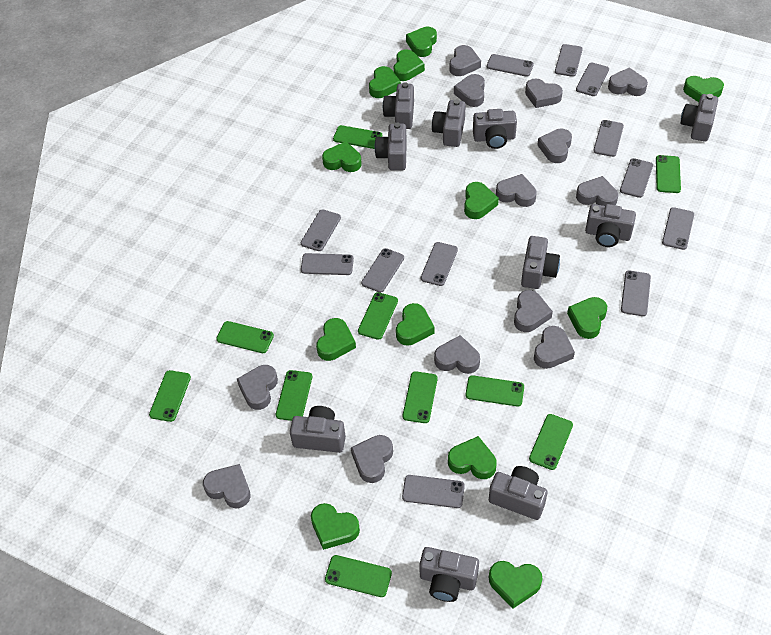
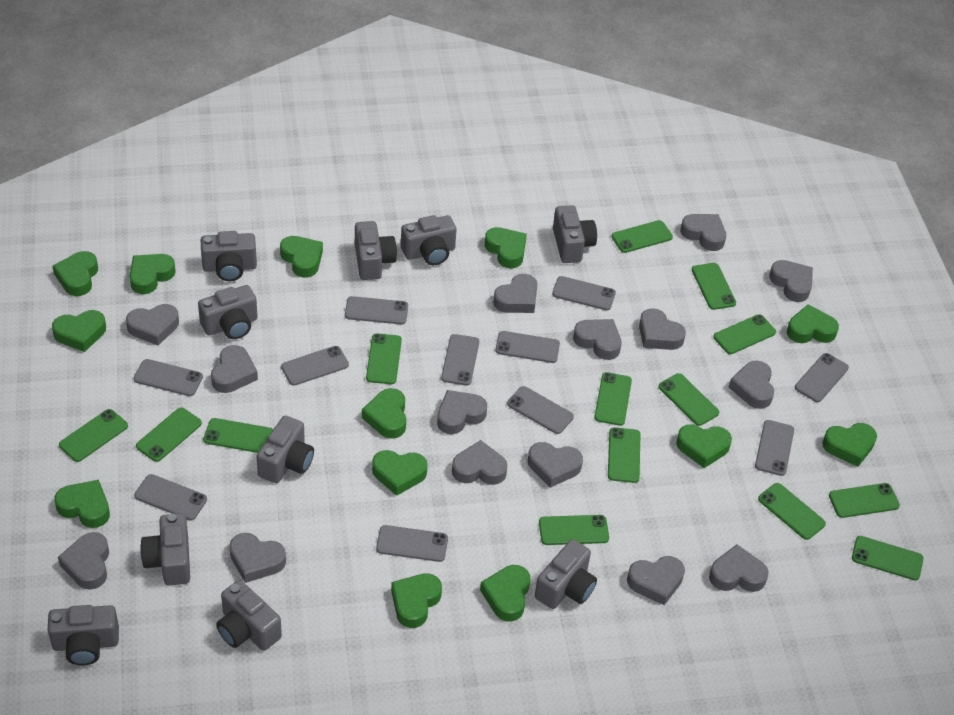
green heart: 12 -> 13
green phone: 10 -> 14
grey heart: 13 -> 15
grey phone: 12 -> 11

